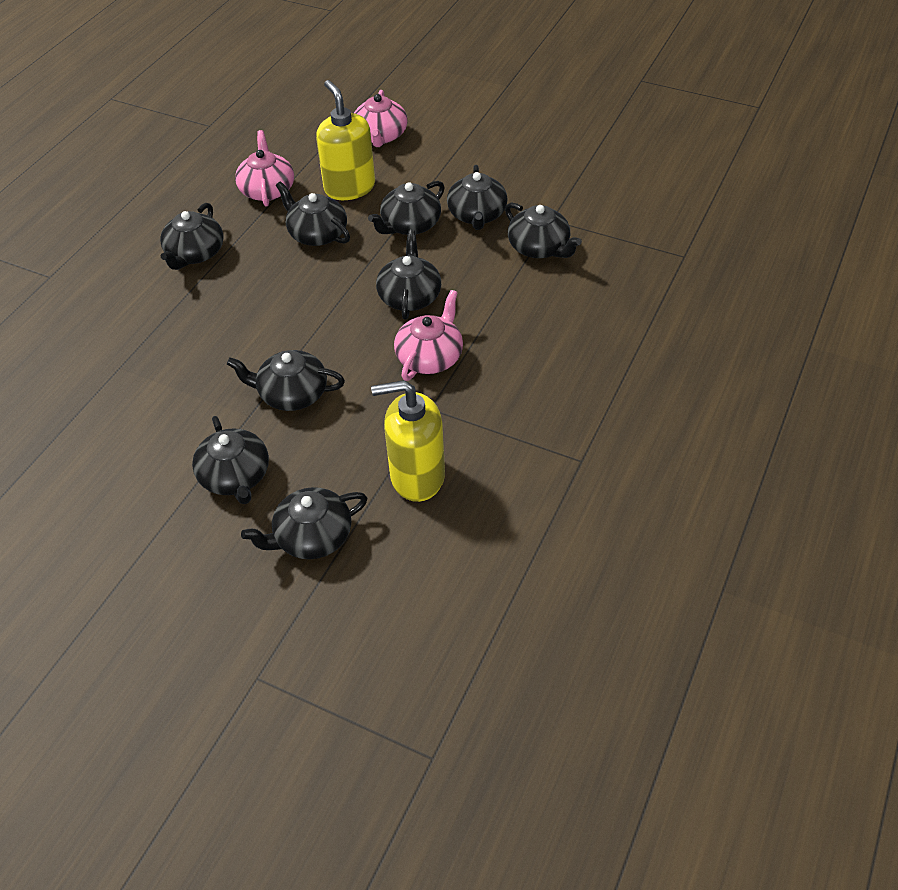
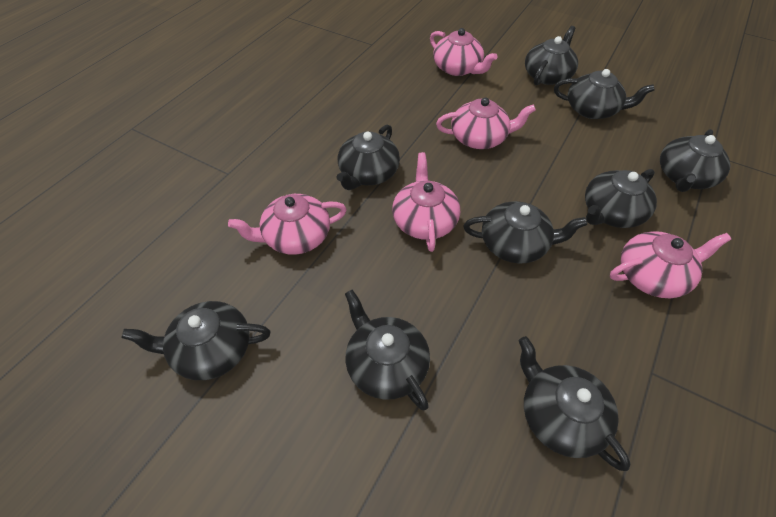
pink teapot: 3 -> 5
yellow soap dispenser: 2 -> 0

